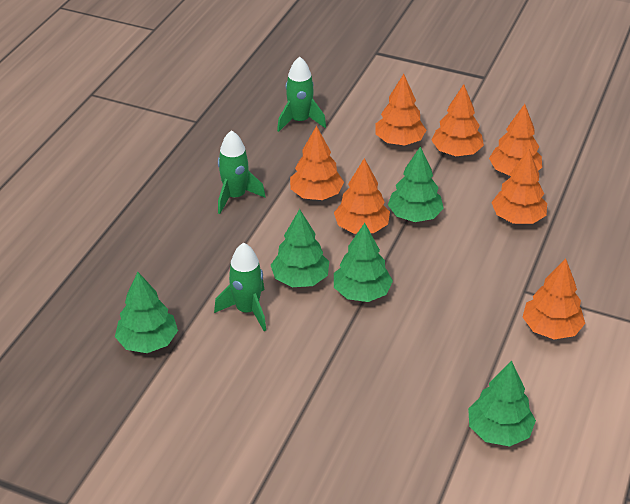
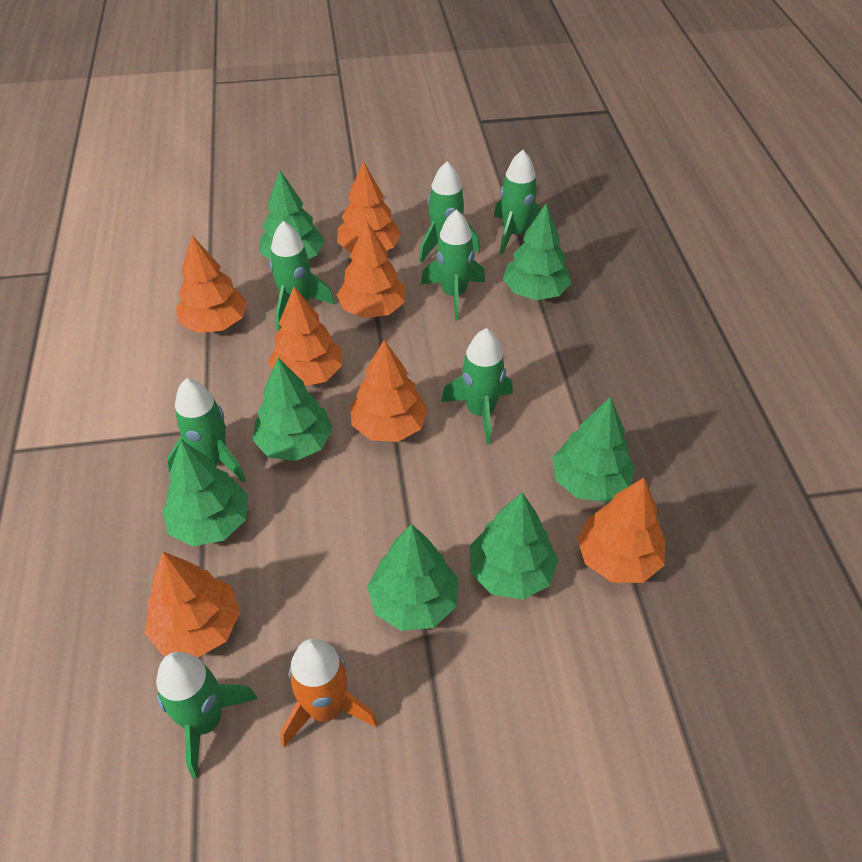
green rocket: 3 -> 7
green tree: 5 -> 7
orange rocket: 0 -> 1

